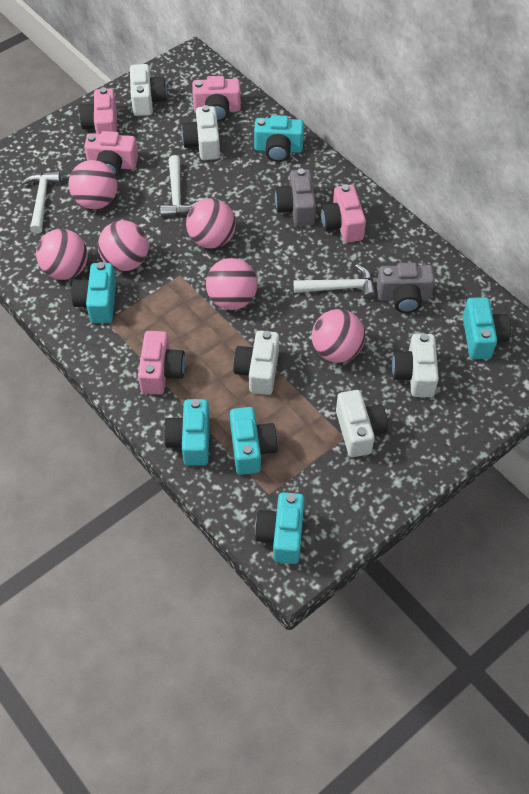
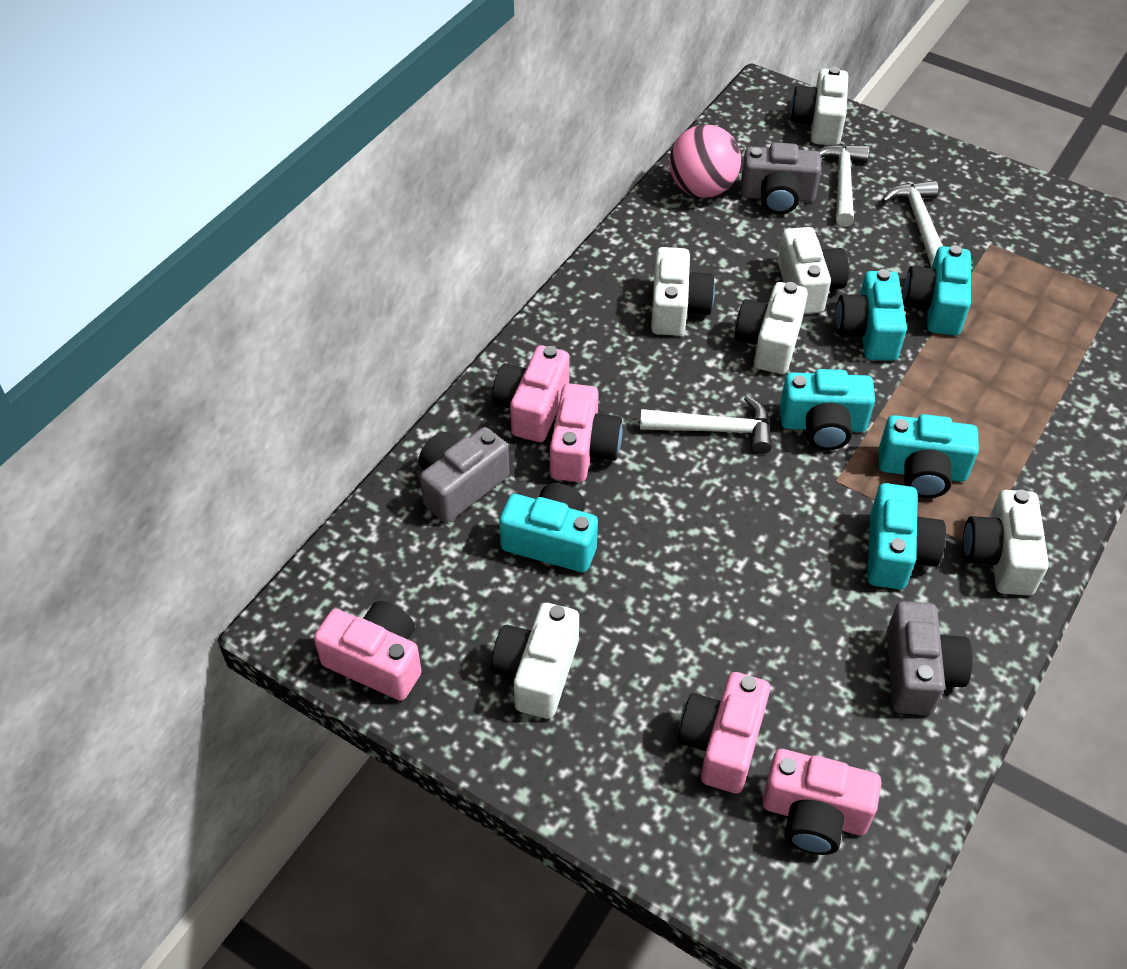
grey camera: 2 -> 3
pink ball: 6 -> 1
white camera: 5 -> 6

